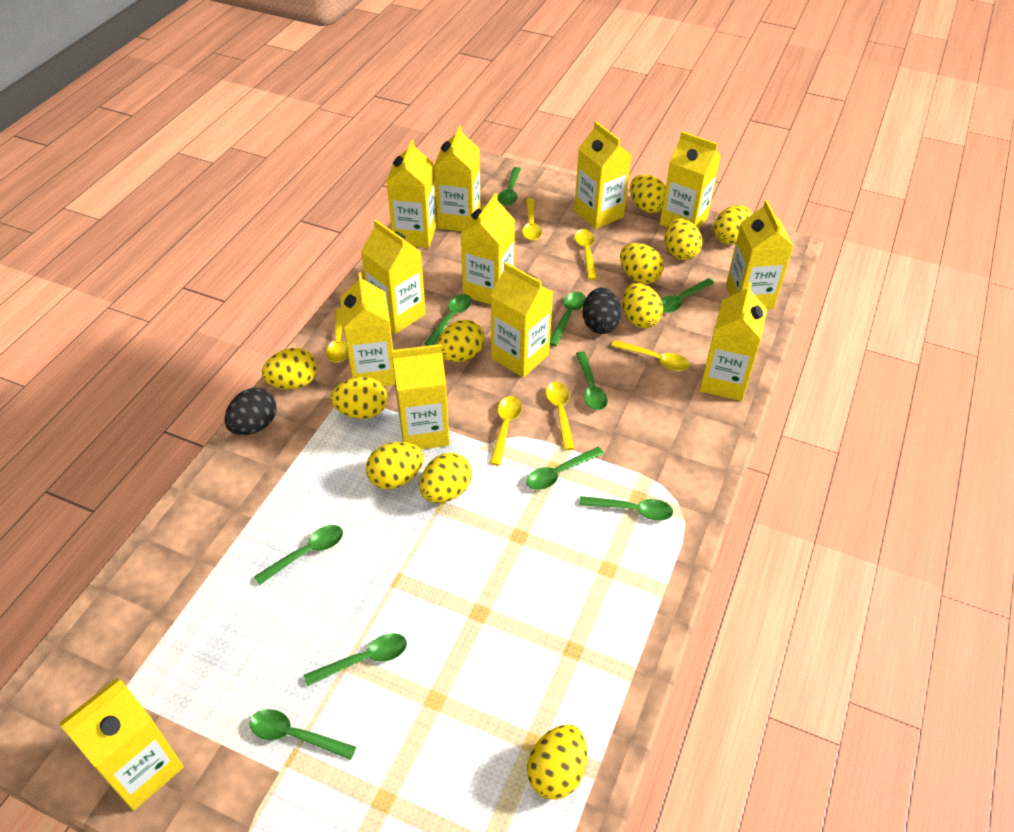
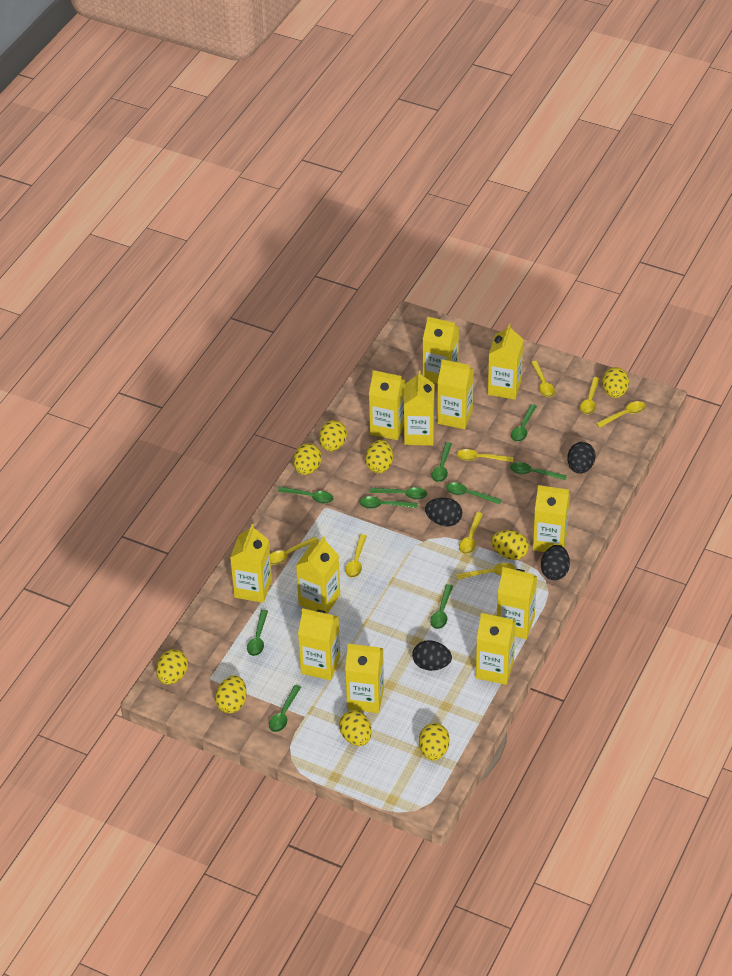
black egg: 2 -> 4
yellow egg: 11 -> 9
yellow spoon: 6 -> 8

